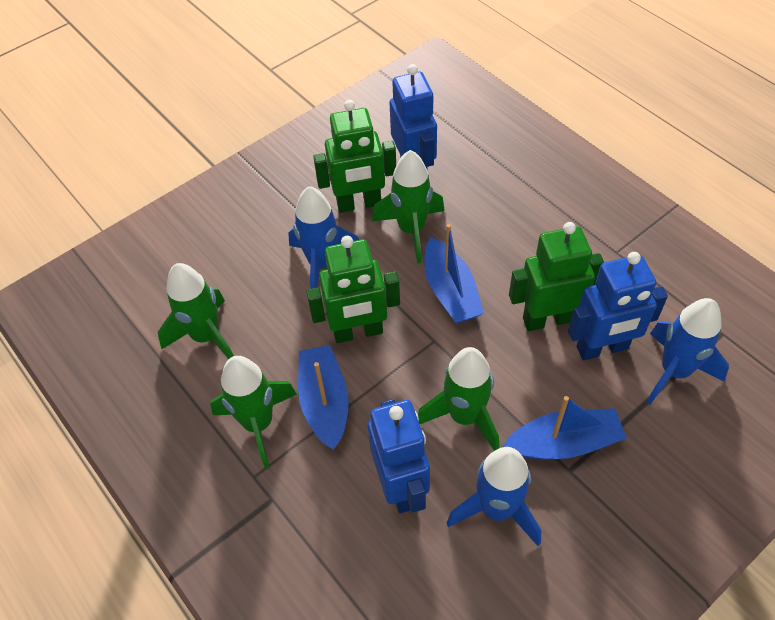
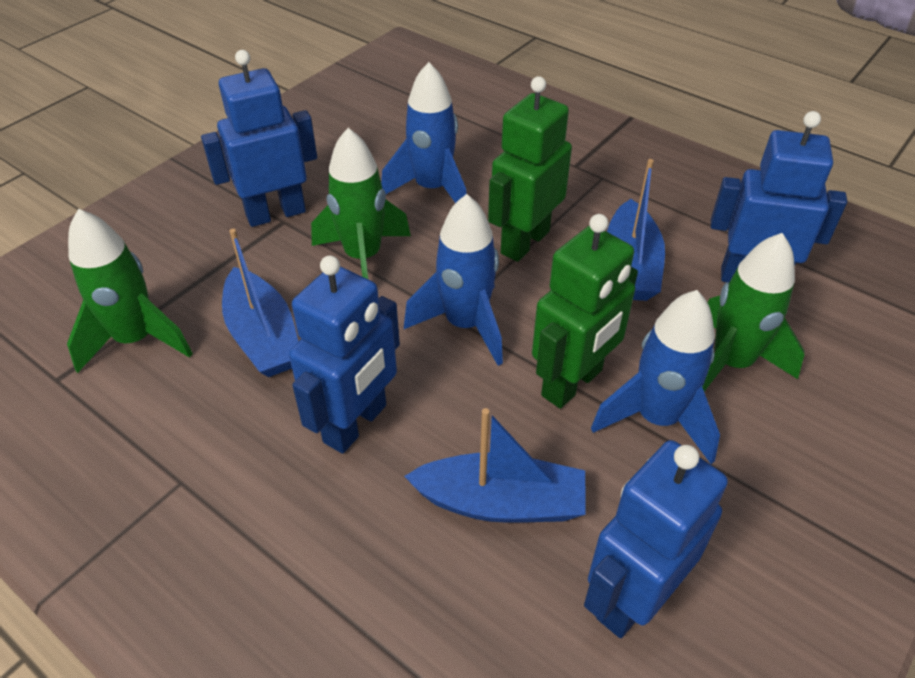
blue robot: 3 -> 4
green robot: 3 -> 2
green rocket: 4 -> 3

